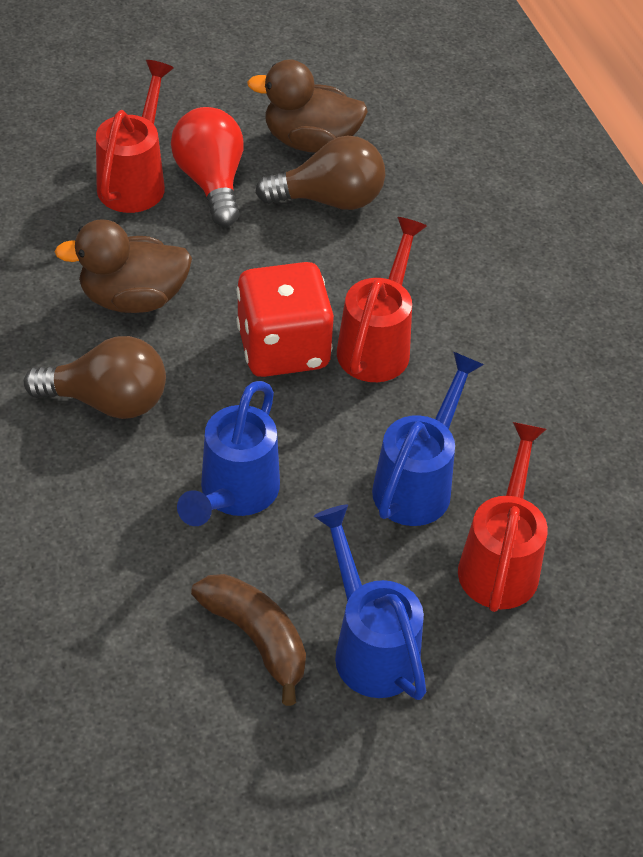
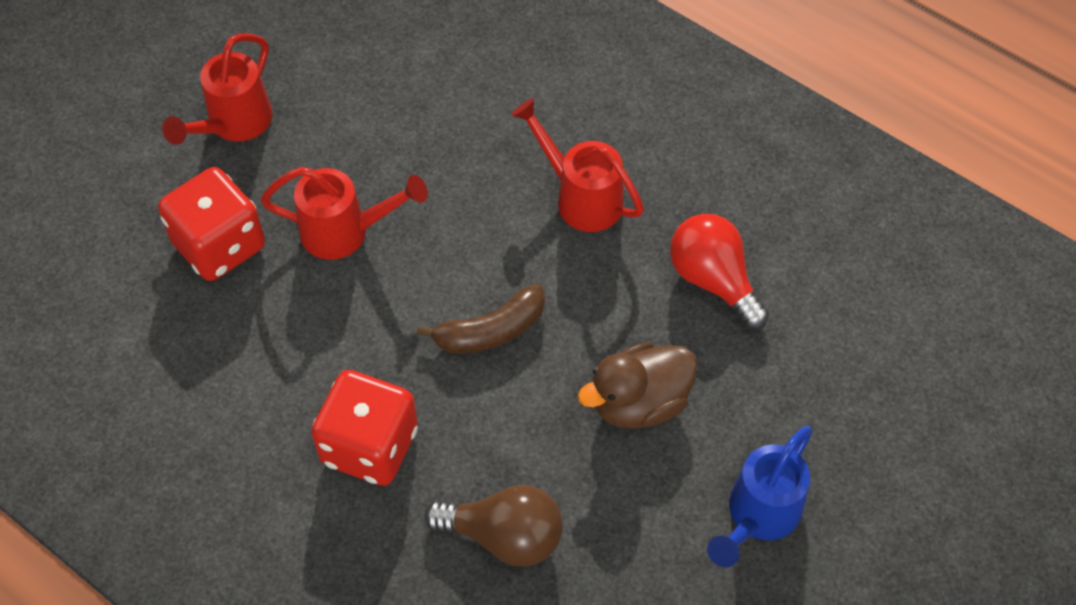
blue watering can: 3 -> 1
brown duck: 2 -> 1
brown light bulb: 2 -> 1
red dice: 1 -> 2

